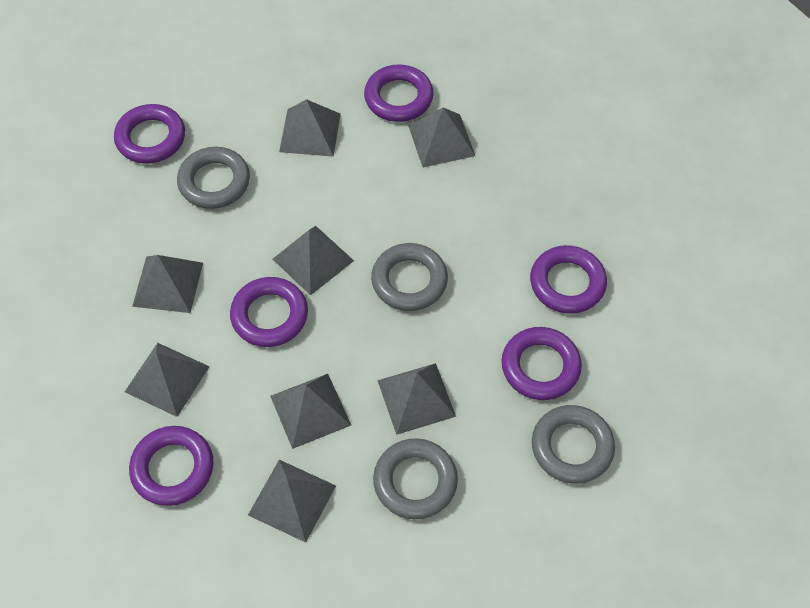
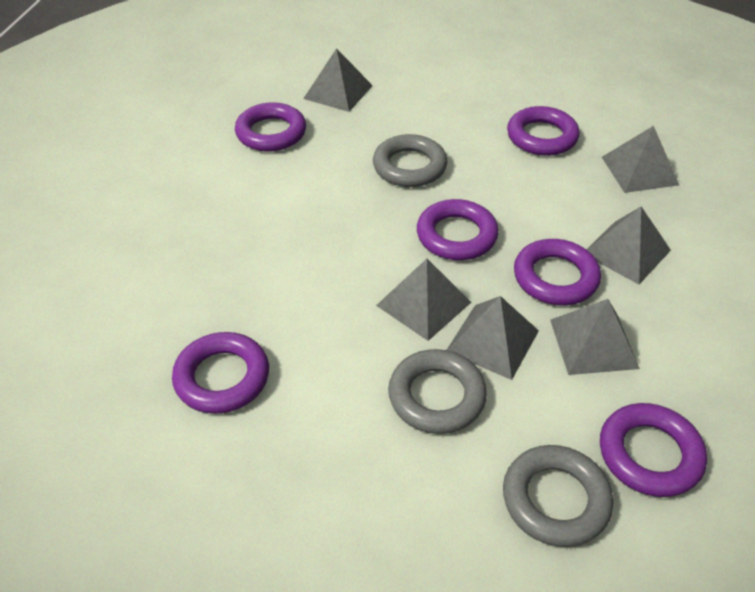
grey pyramid: 8 -> 6
grey ring: 4 -> 3

